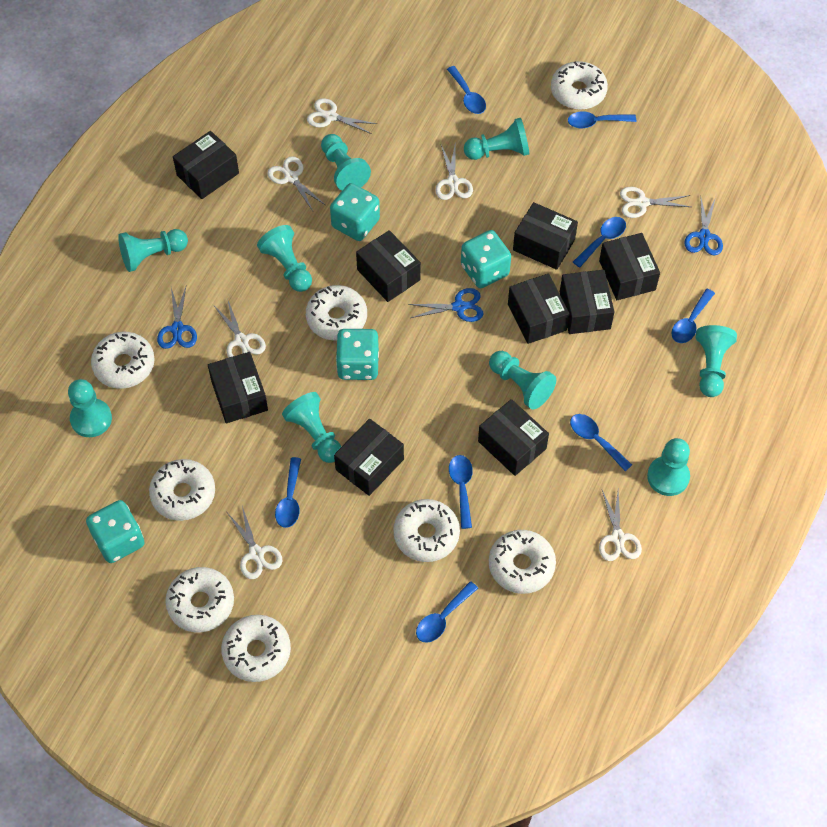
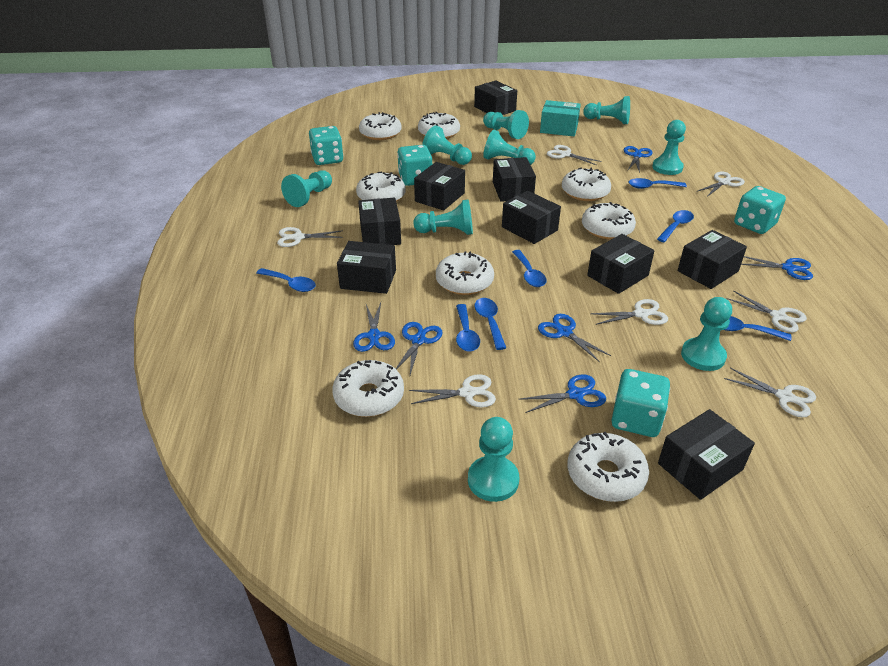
blue scissors: 3 -> 6
blue spoon: 8 -> 7
turquoise box: 0 -> 1

